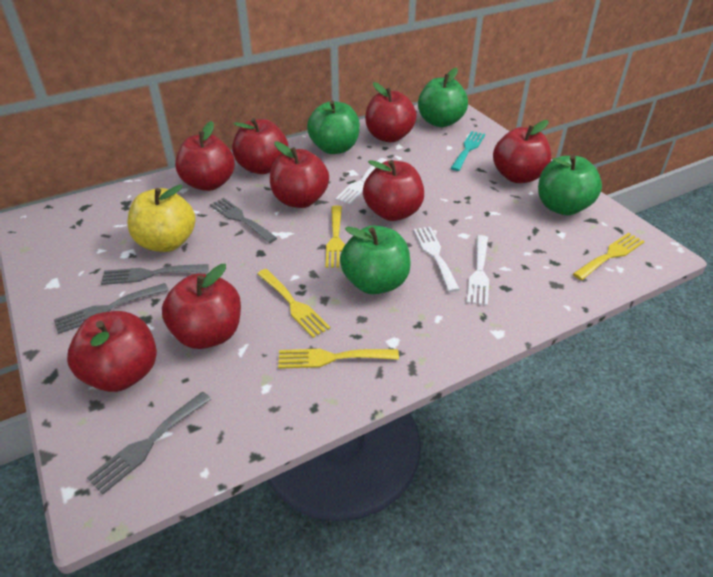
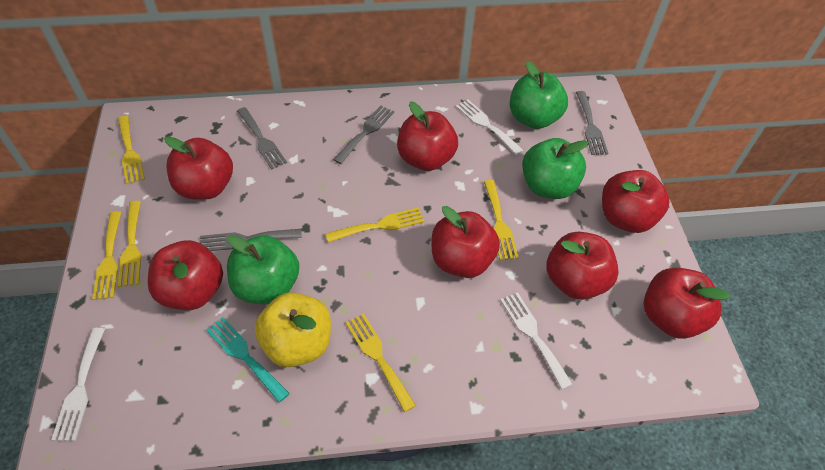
green apple: 4 -> 3
red apple: 8 -> 7
yellow fork: 4 -> 6

